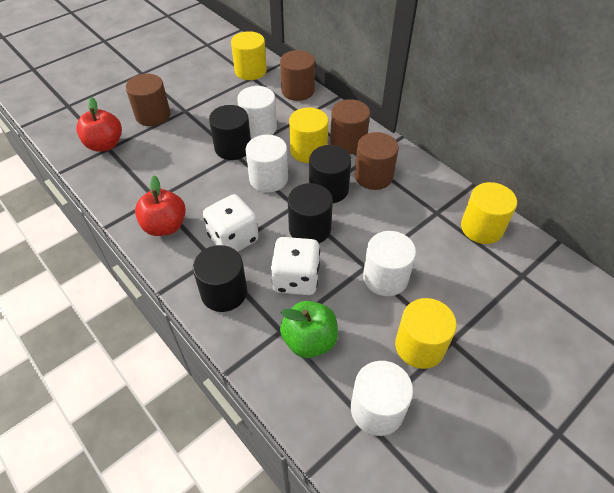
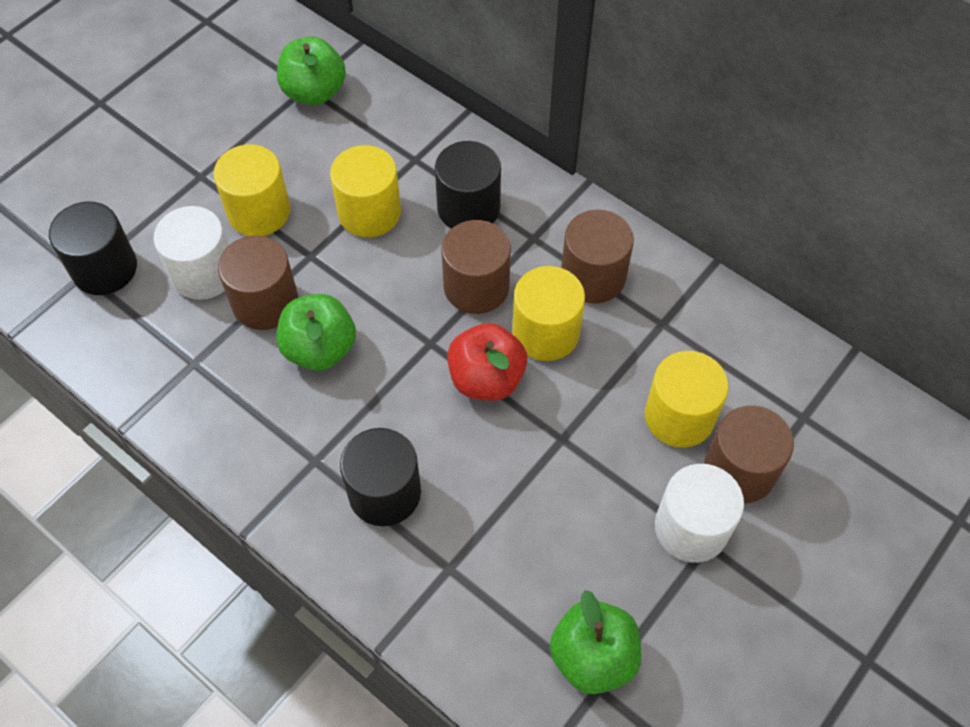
black cylinder: 4 -> 3
green apple: 1 -> 3
red apple: 2 -> 1
white cylinder: 4 -> 2
white dice: 2 -> 0

